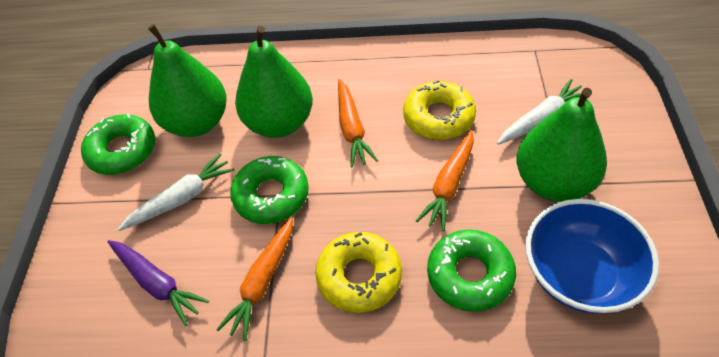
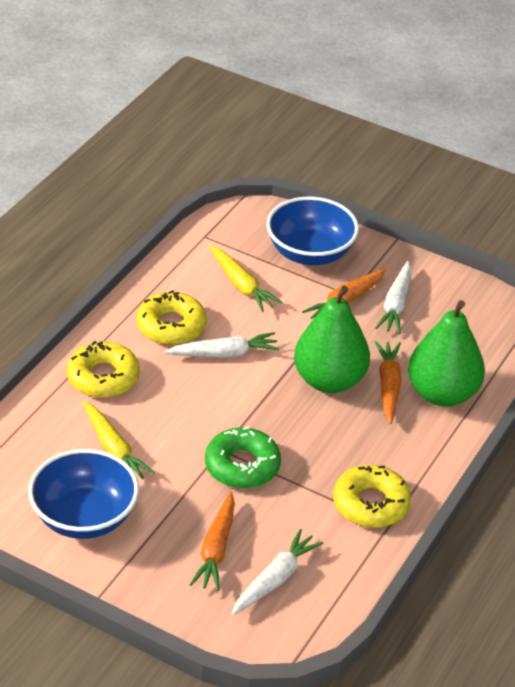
blue bowl: 1 -> 2
green donut: 3 -> 1
green pear: 3 -> 2
purple carrot: 1 -> 0
white carrot: 2 -> 3
yellow carrot: 0 -> 2
yellow donut: 2 -> 3

